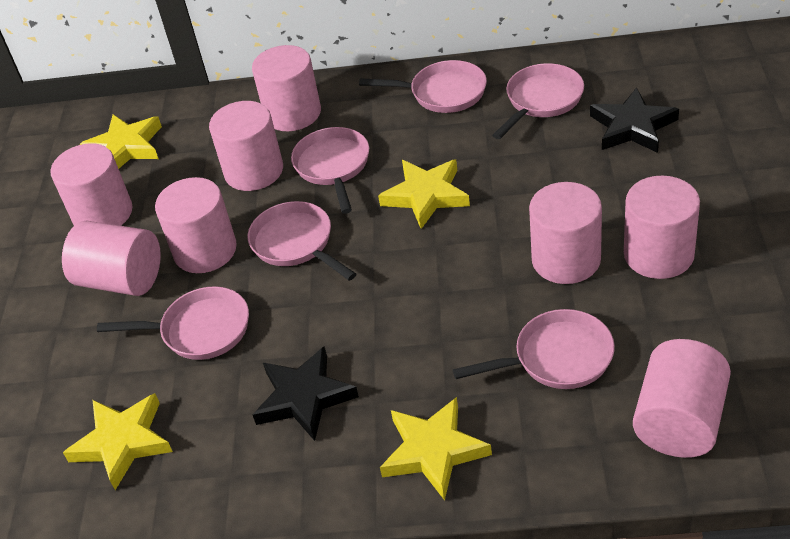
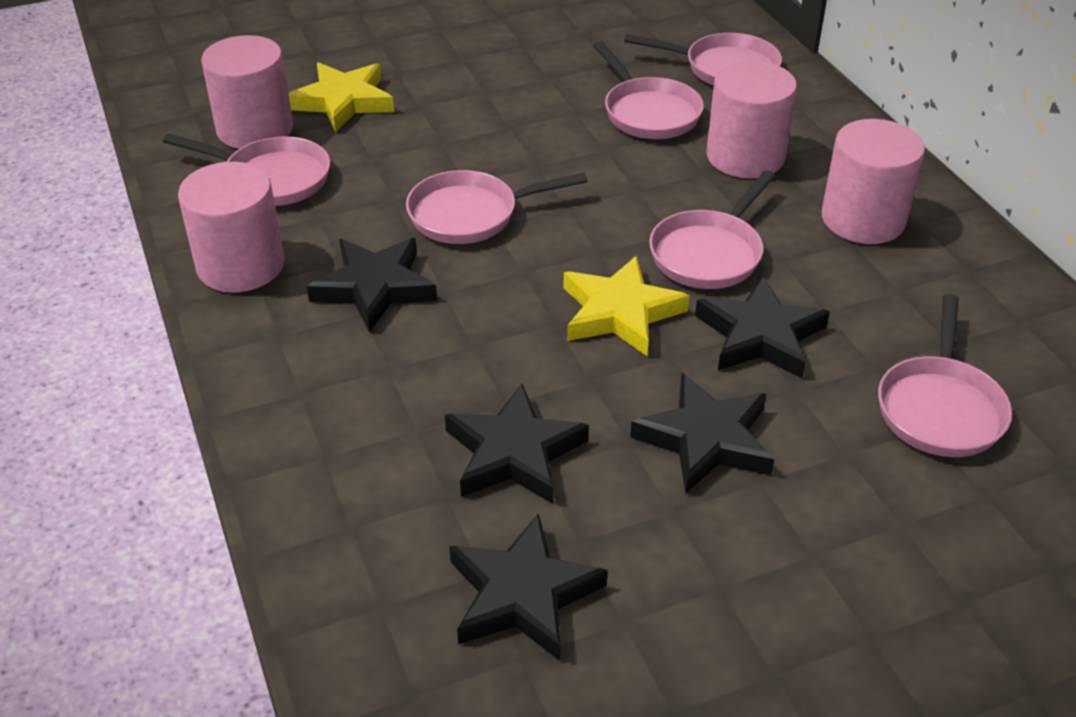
black star: 2 -> 5
pink cylinder: 8 -> 4
yellow star: 4 -> 2

